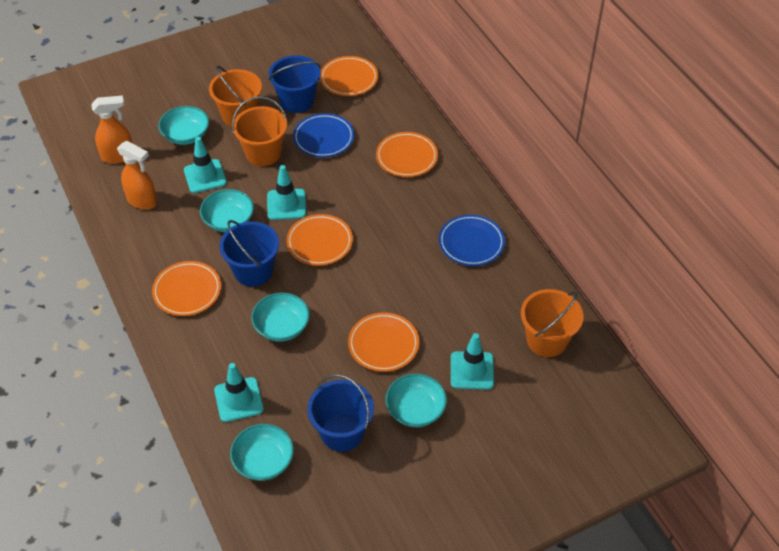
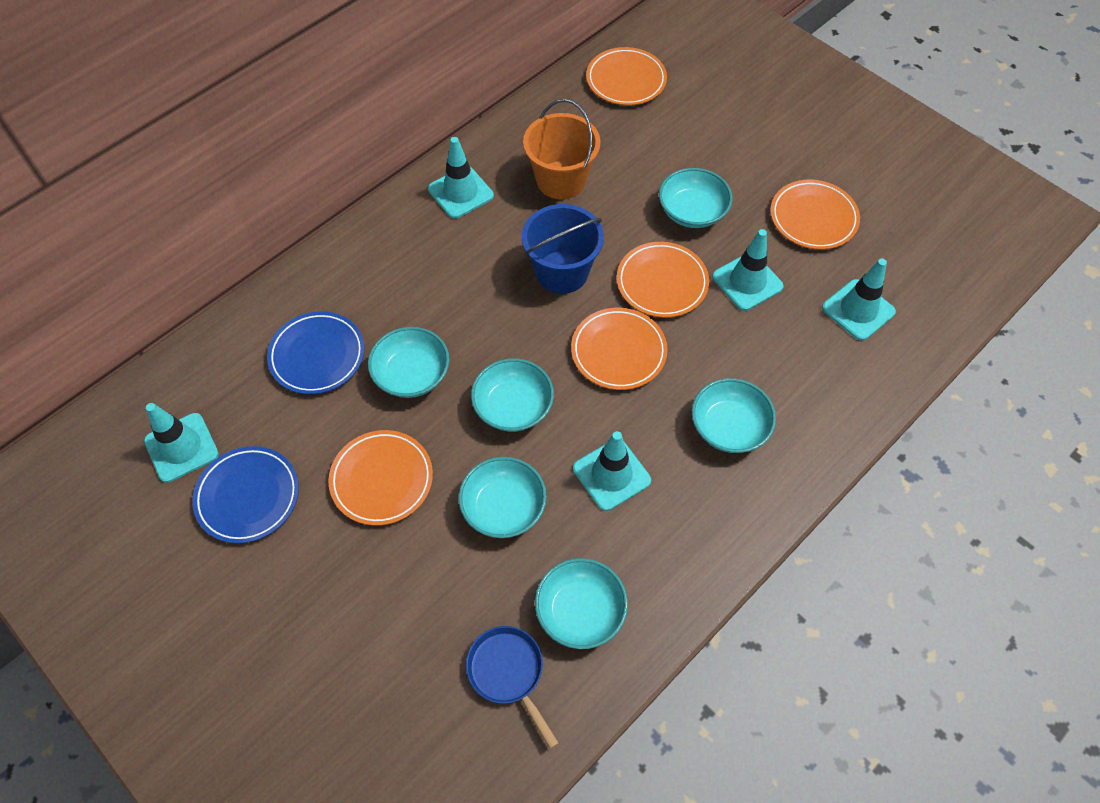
blue bucket: 3 -> 1
blue pan: 0 -> 1
orange bucket: 3 -> 1
orange spray bottle: 2 -> 0
turquoise bowl: 5 -> 6
turquoise traffic cone: 4 -> 5

